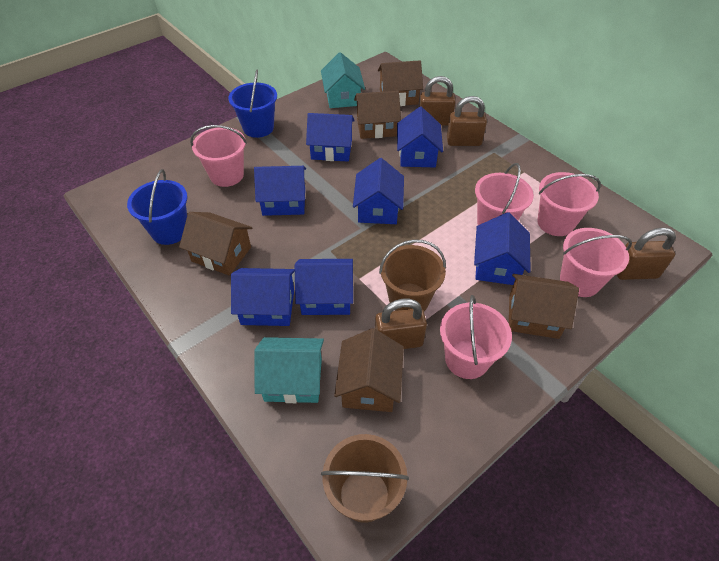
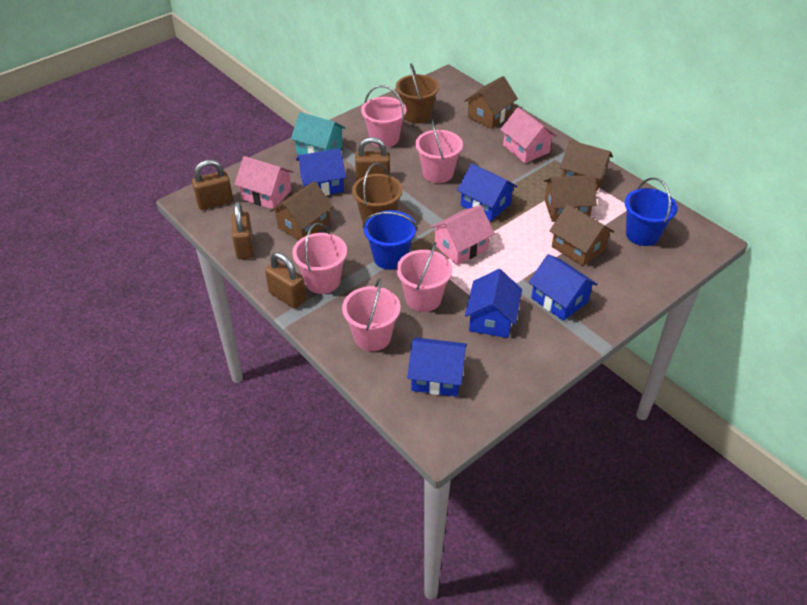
blue house: 7 -> 5
pink house: 0 -> 3
turquoise house: 2 -> 1

